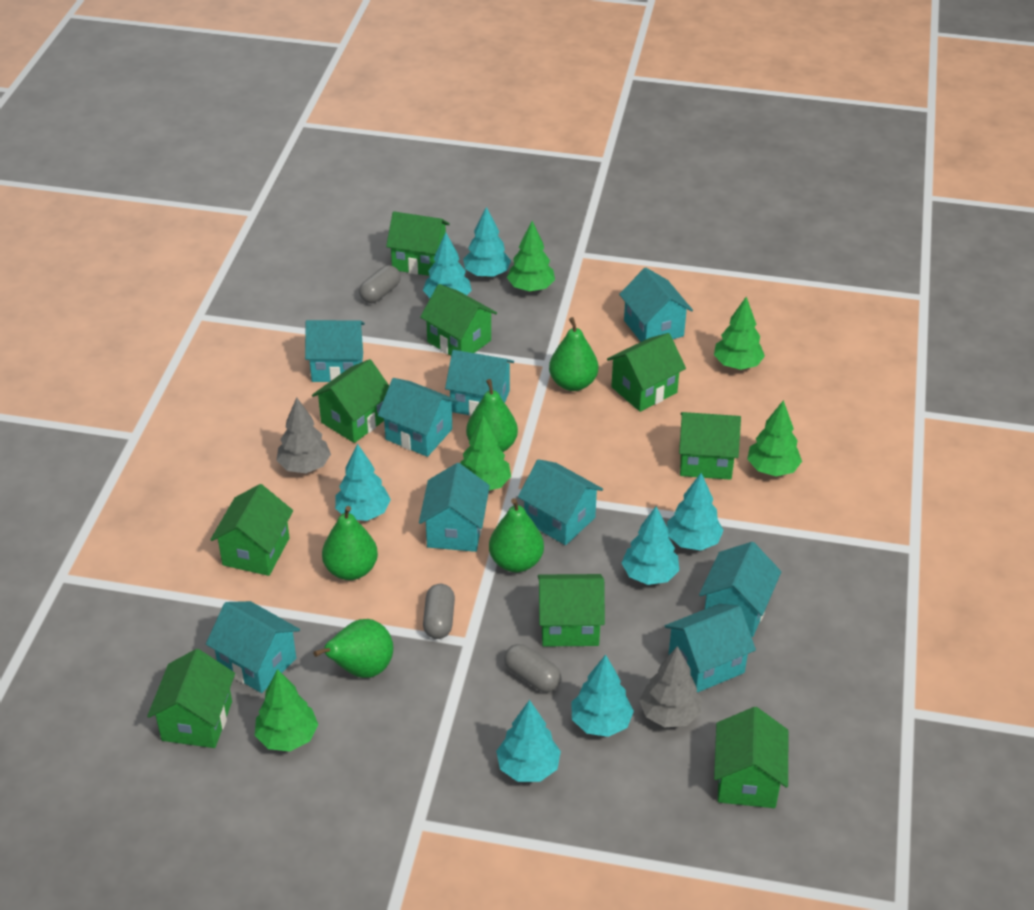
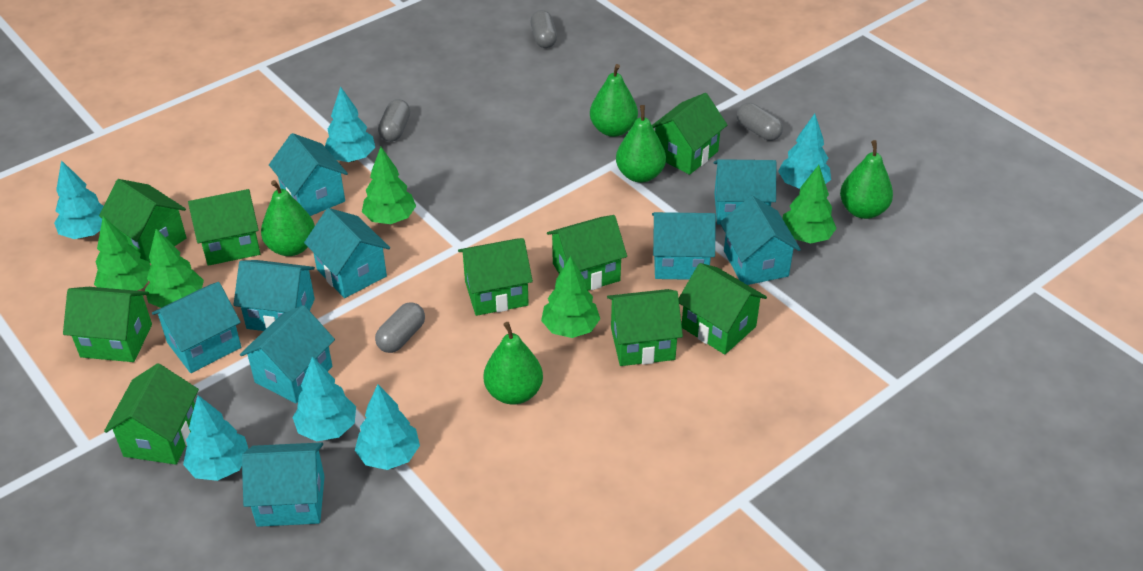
grey capsule: 3 -> 4
grey tree: 2 -> 0
turquoise tree: 7 -> 6

